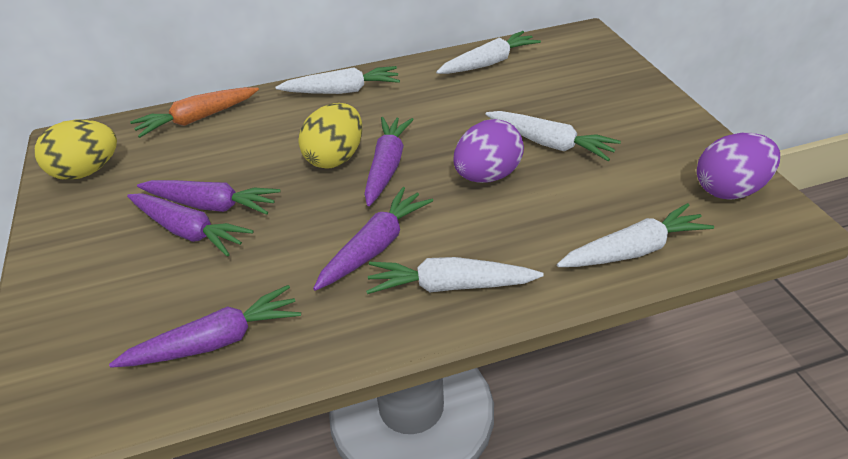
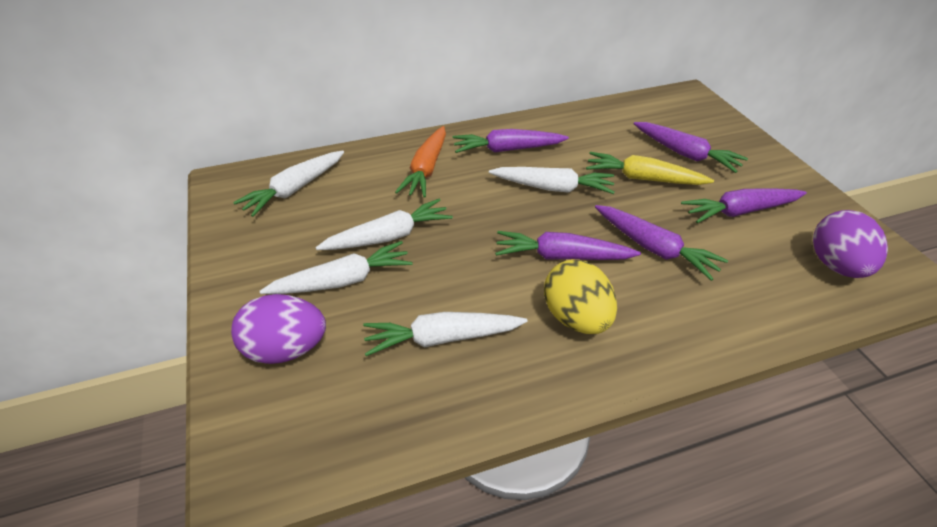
yellow carrot: 0 -> 1
yellow egg: 2 -> 1

